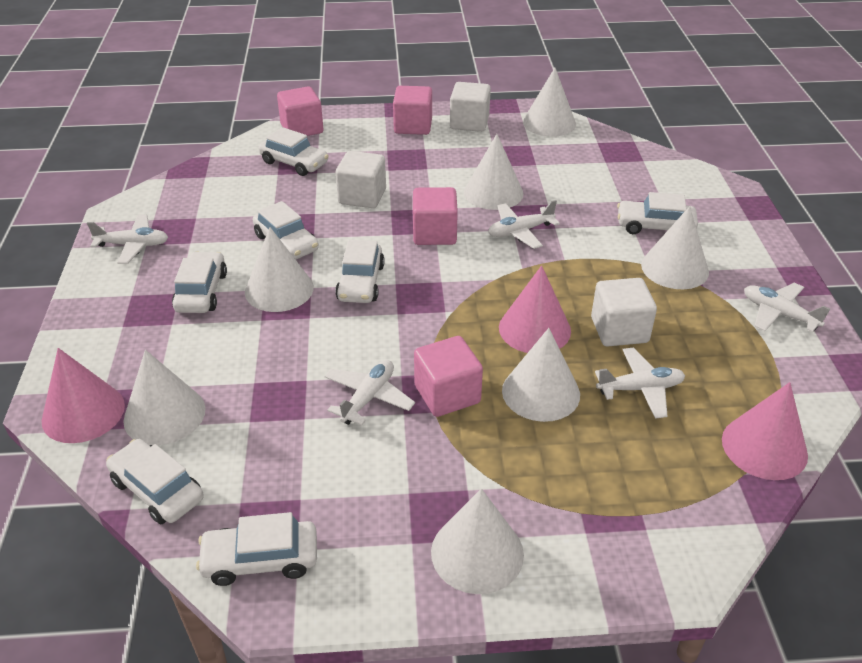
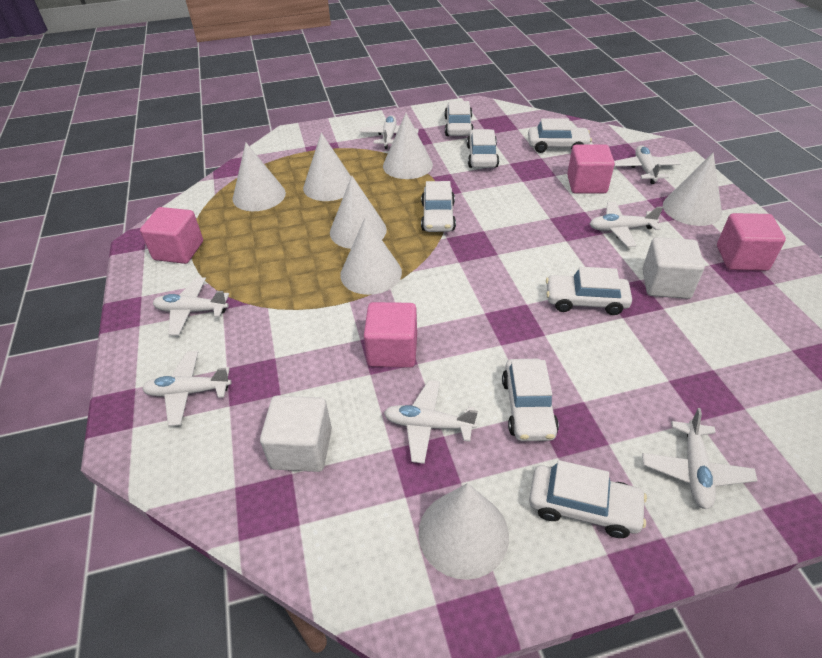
pink cone: 3 -> 0
white cube: 3 -> 2
white plane: 5 -> 7

